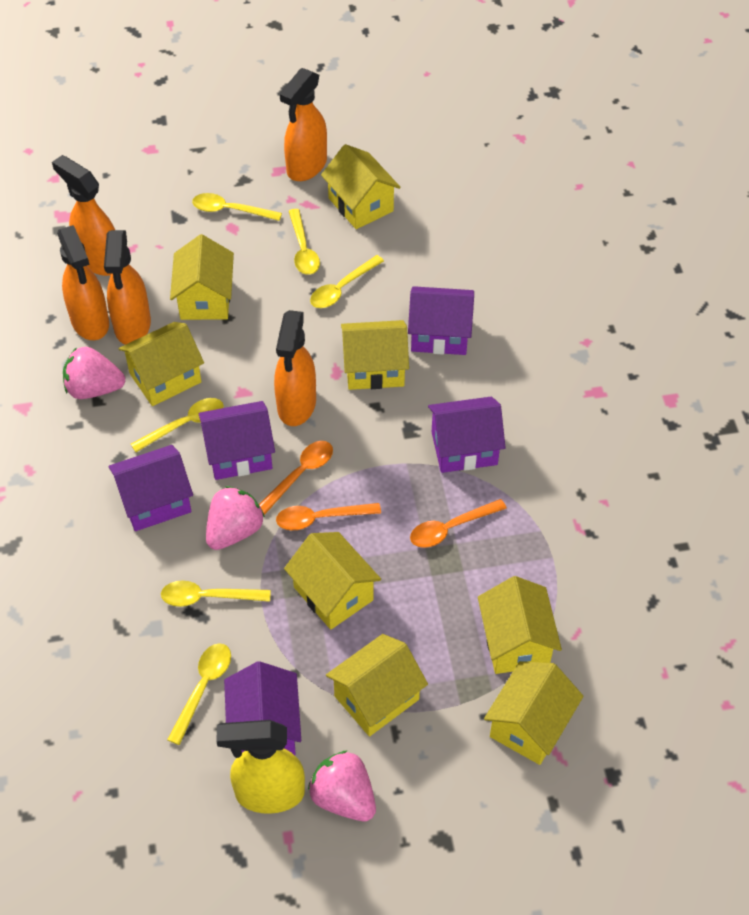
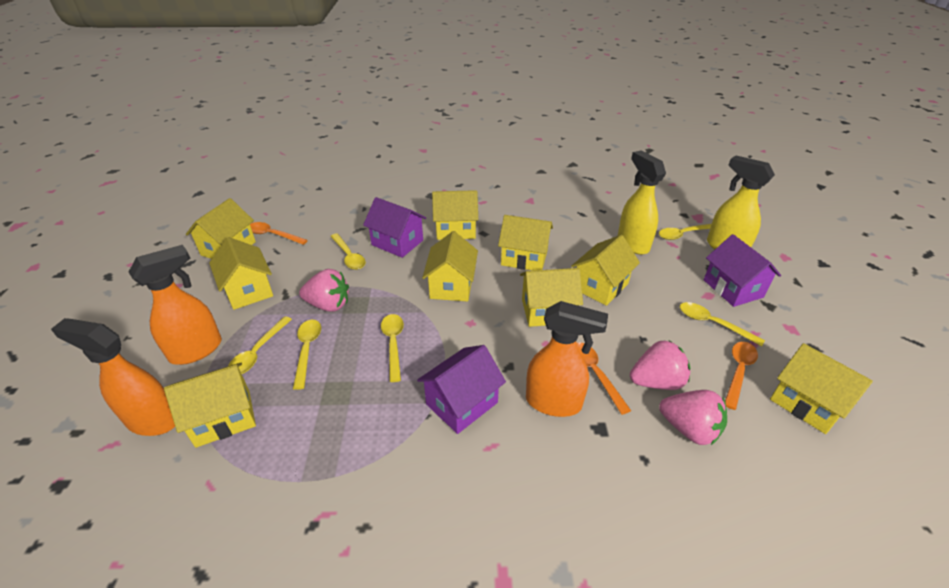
orange spray bottle: 5 -> 3
purple house: 5 -> 3
yellow house: 8 -> 9
yellow spray bottle: 1 -> 2

